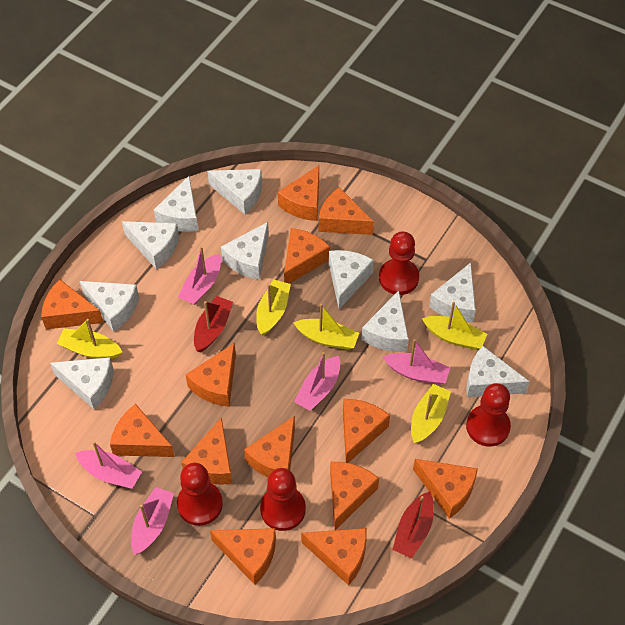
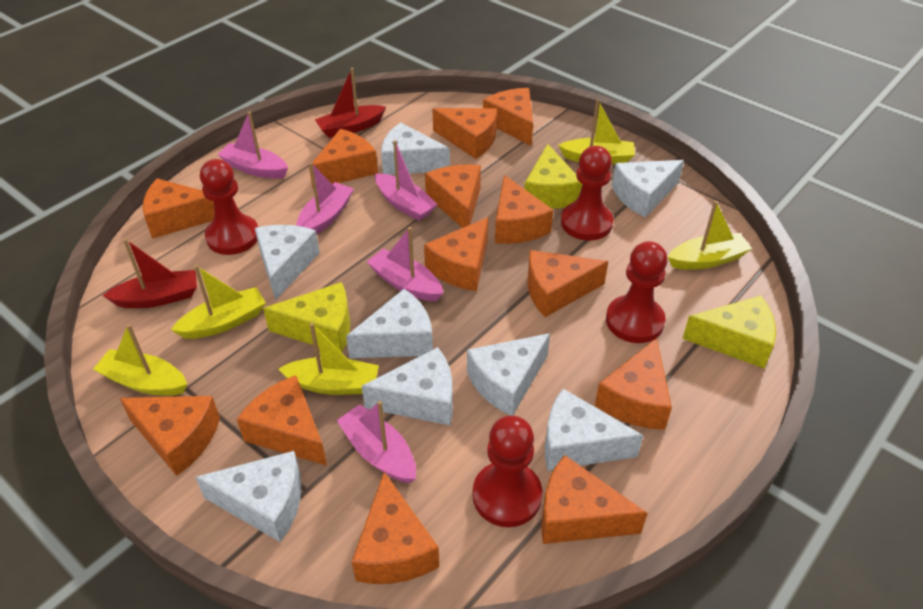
white cheese: 10 -> 8
yellow cheese: 0 -> 3

